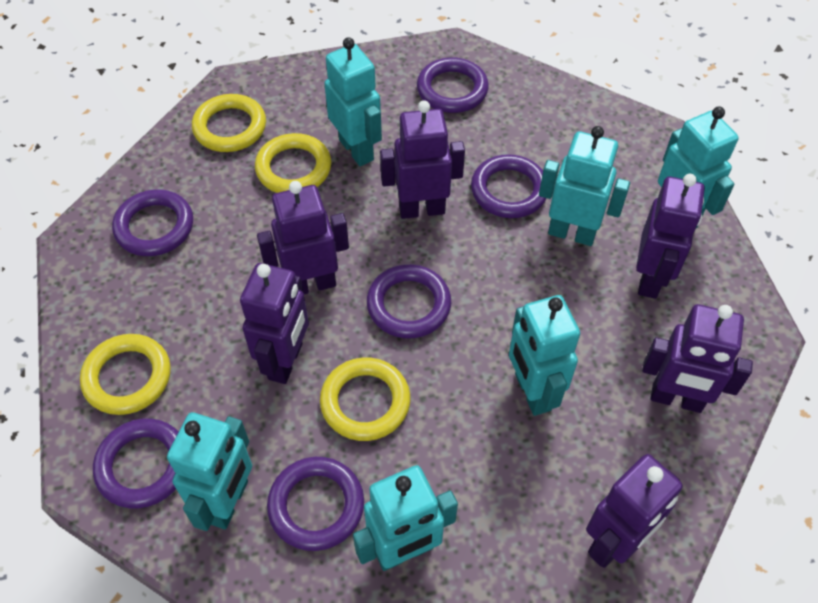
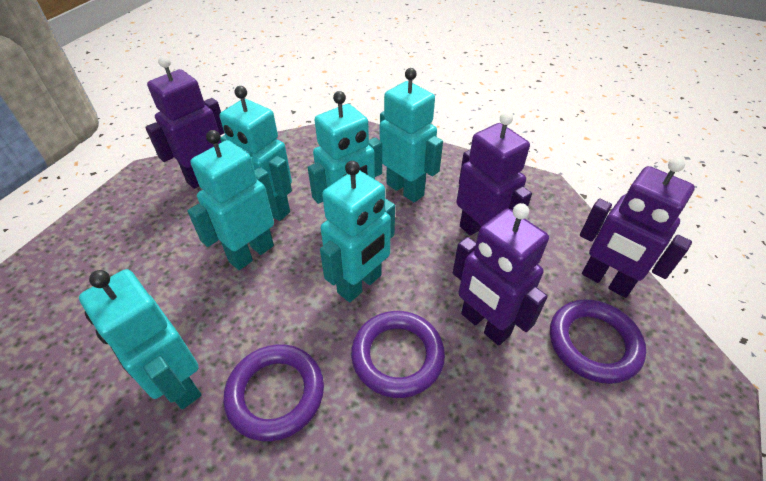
purple ring: 6 -> 3
purple robot: 6 -> 4
yellow ring: 4 -> 0

